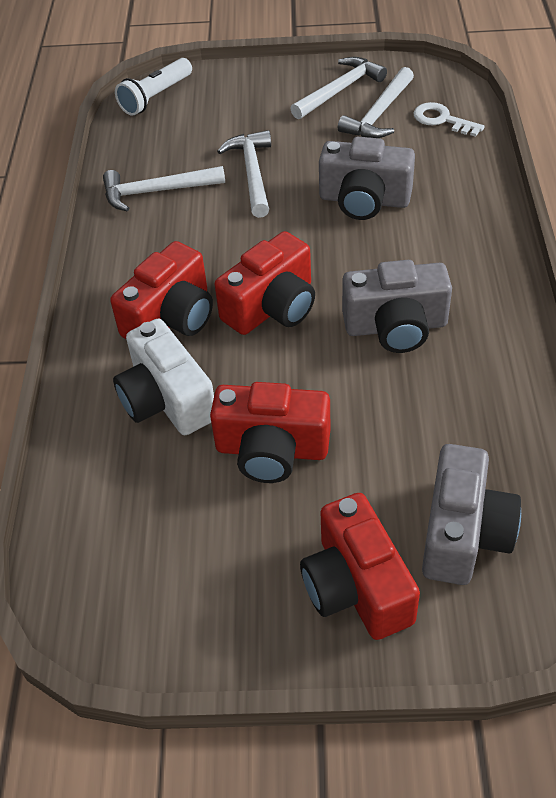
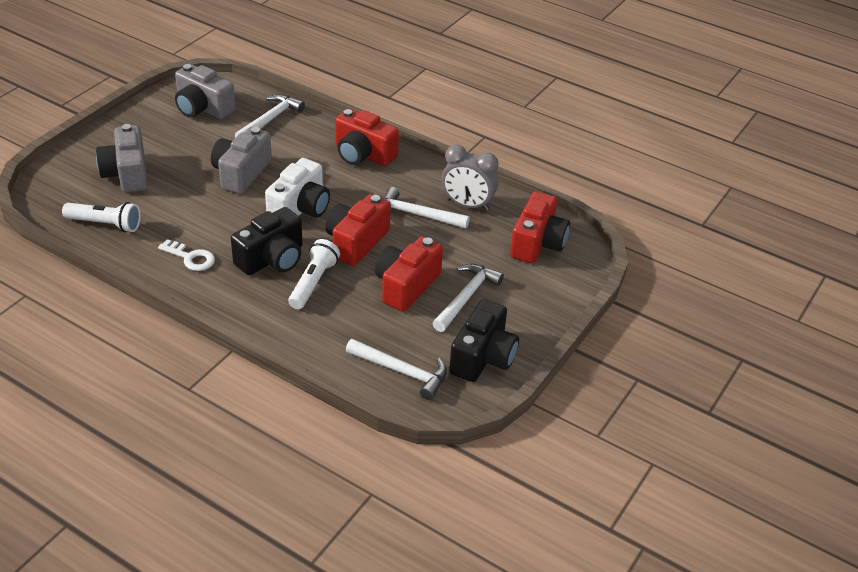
black camera: 0 -> 2
grey clock: 0 -> 1
white flashlight: 1 -> 2

